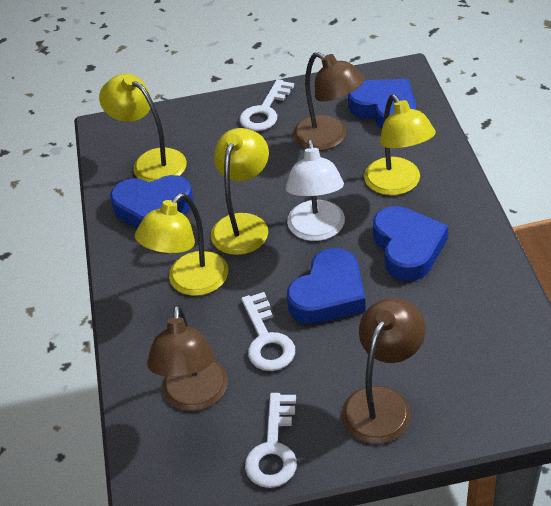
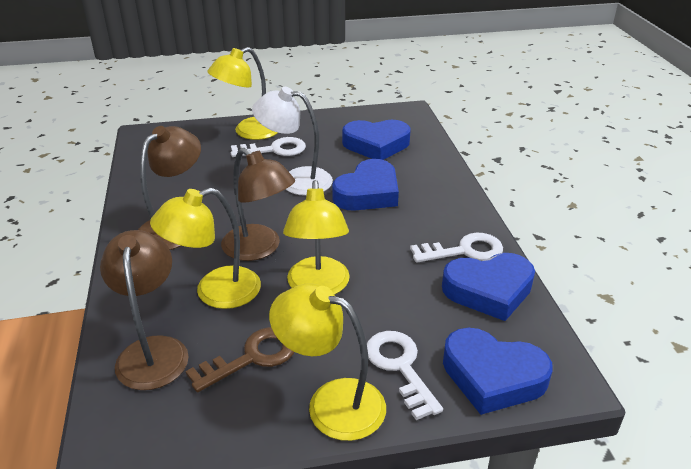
brown key: 0 -> 1

